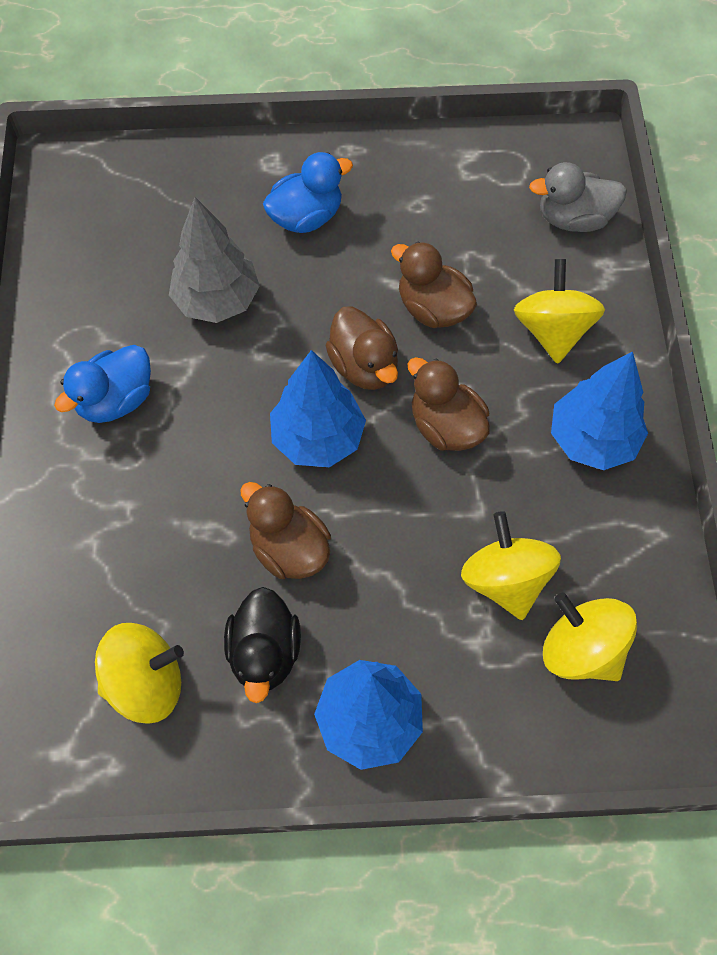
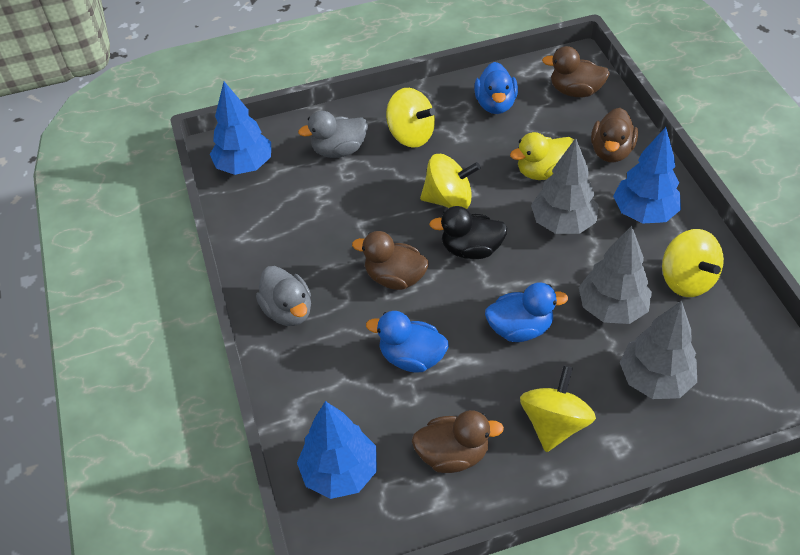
blue duck: 2 -> 3
grey duck: 1 -> 2
grey tree: 1 -> 3
yellow duck: 0 -> 1

